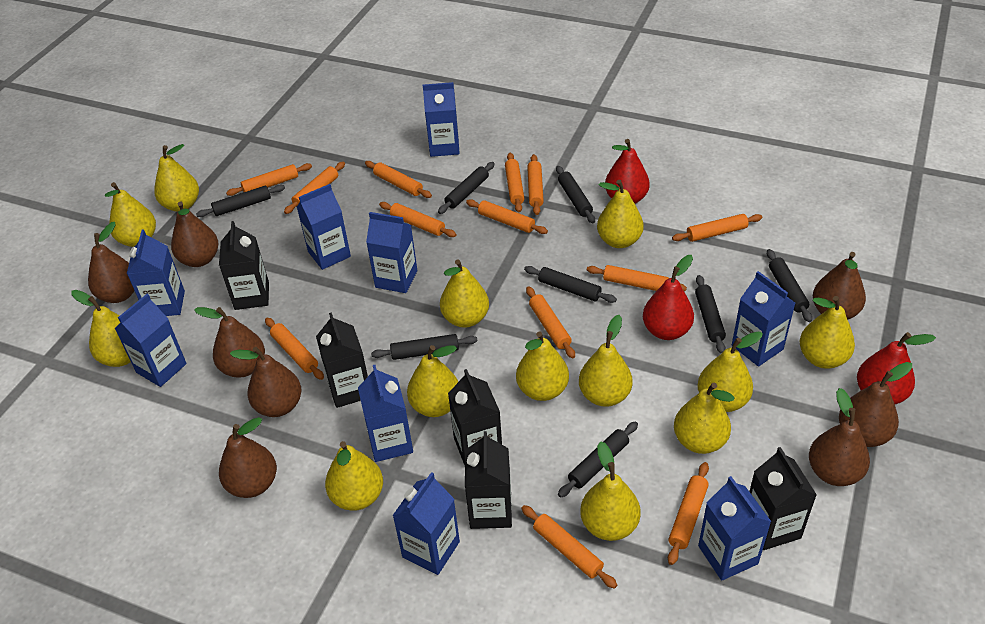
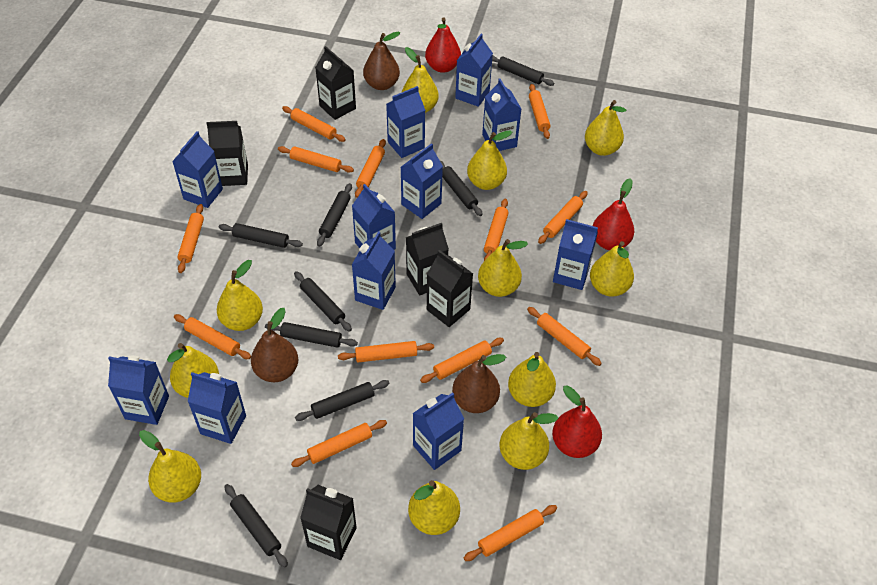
blue carton: 9 -> 11
brown pear: 8 -> 3
yellow pear: 13 -> 11

